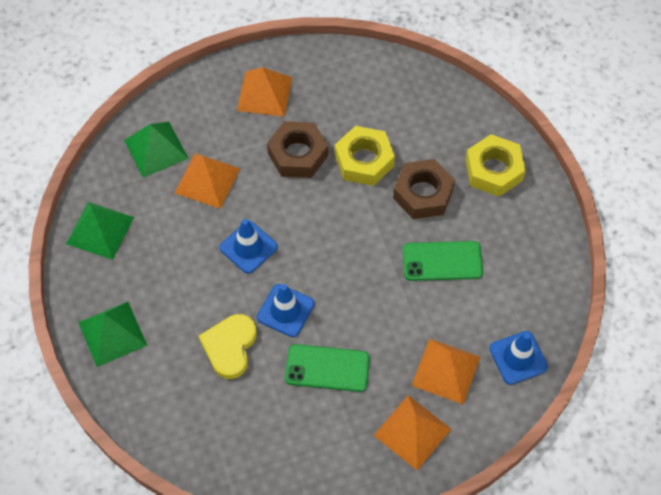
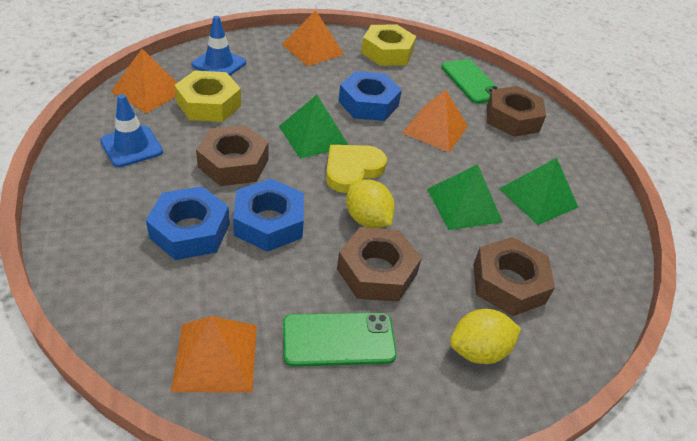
blue nut: 0 -> 3
blue traffic cone: 3 -> 2
brown nut: 2 -> 4
yellow lemon: 0 -> 2

